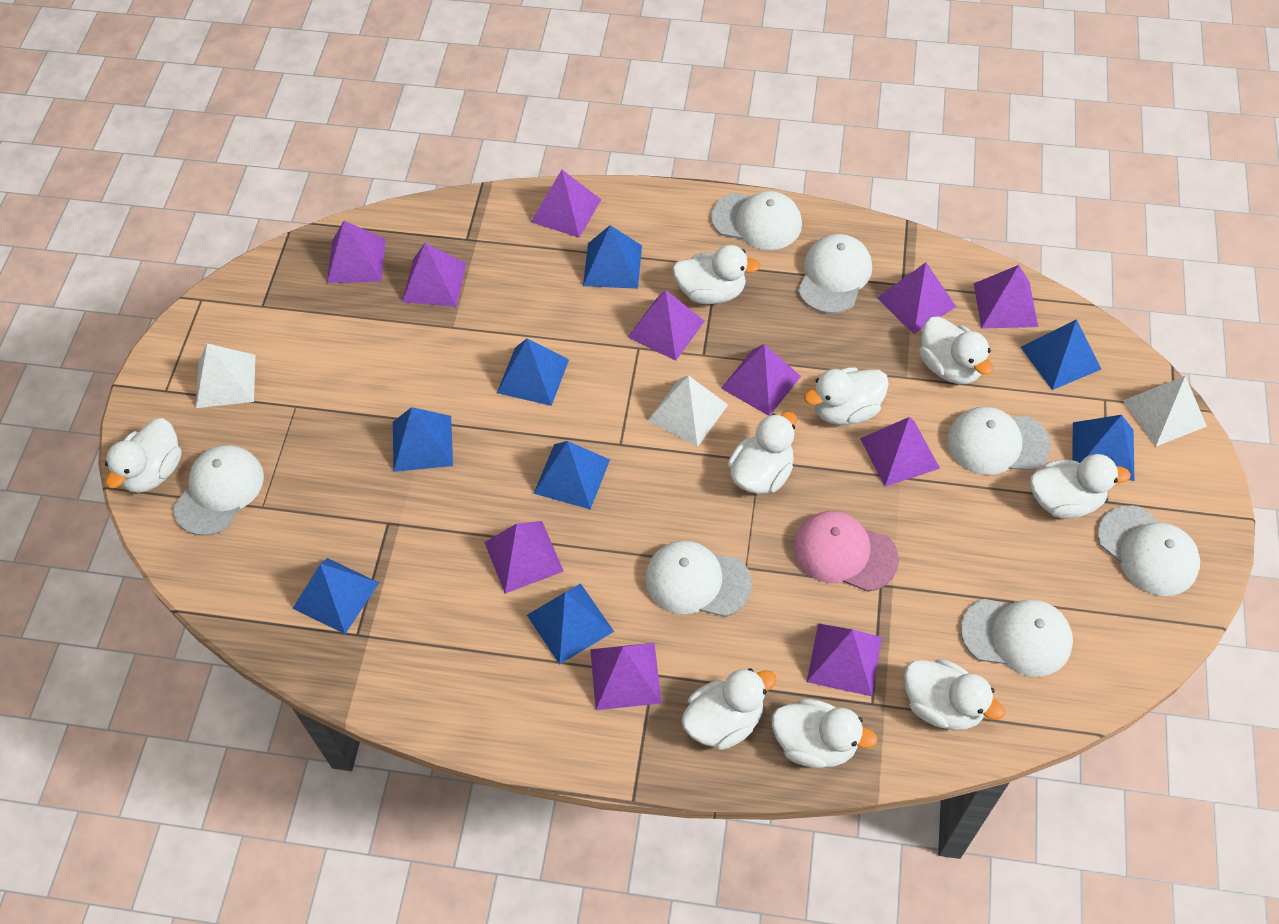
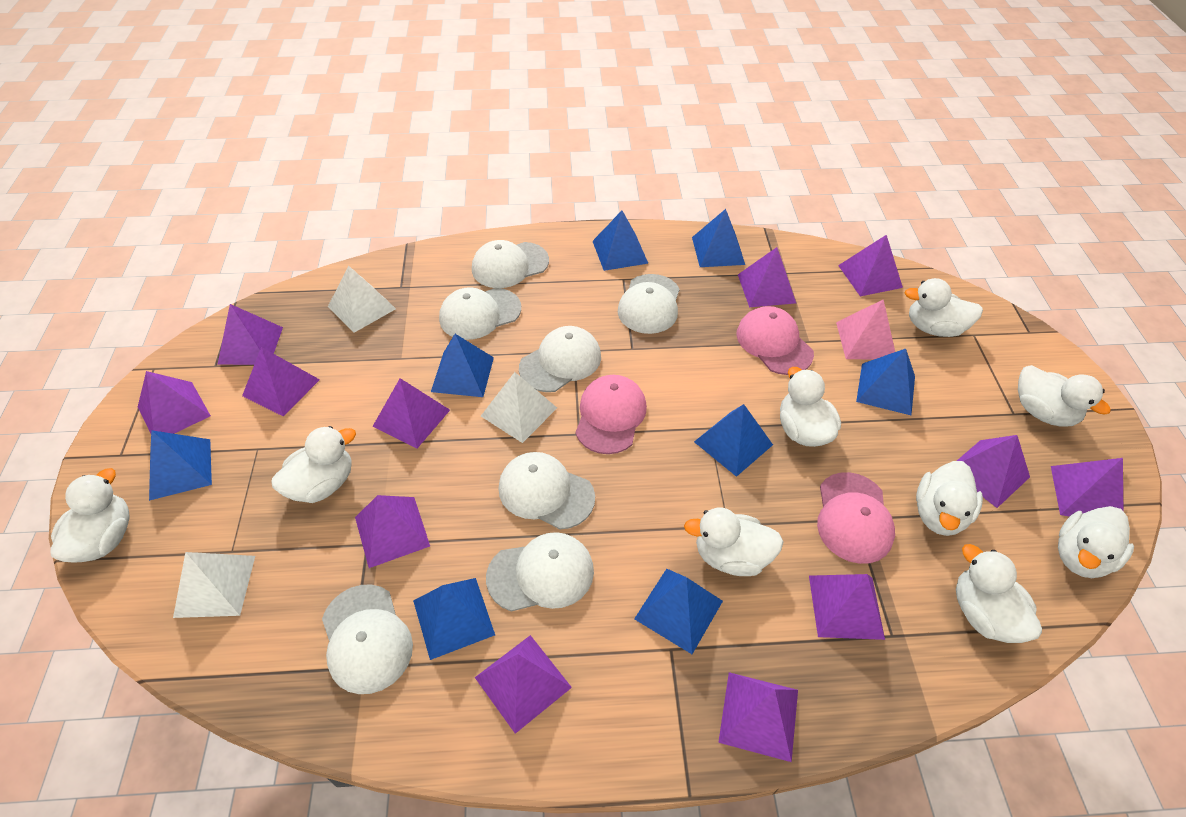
pink cap: 1 -> 3
pink pyramid: 0 -> 1
purple pyramid: 11 -> 12

